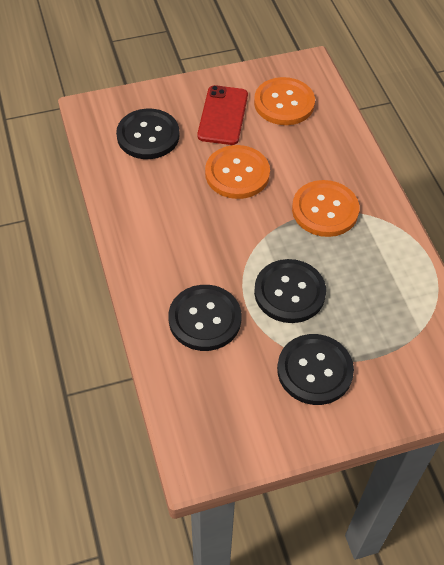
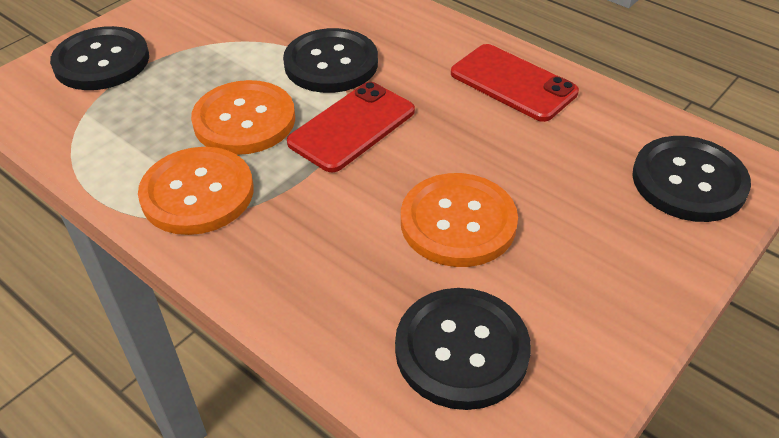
red phone: 1 -> 2

